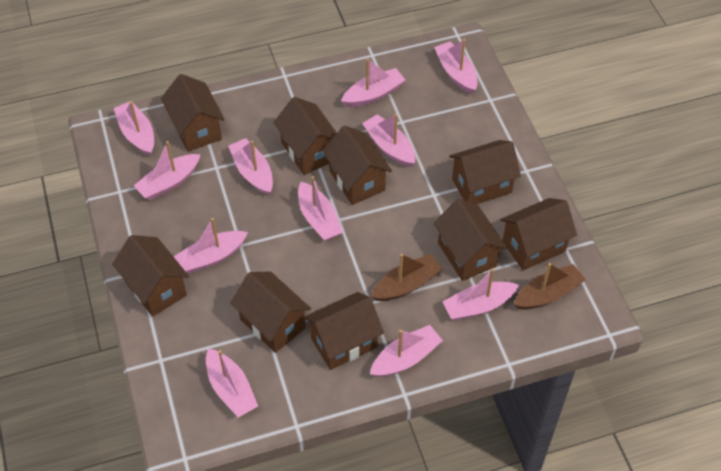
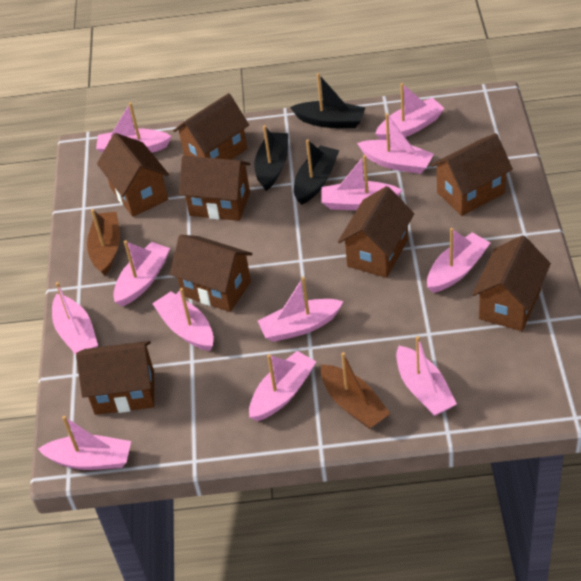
black boat: 0 -> 3
brown house: 9 -> 8
pink boat: 11 -> 12

